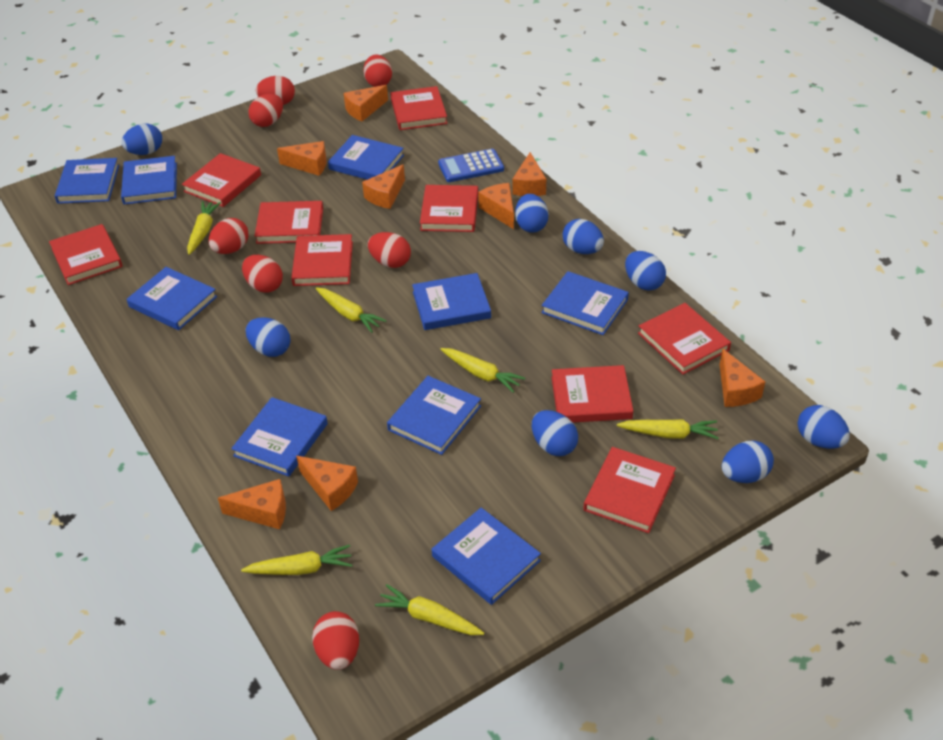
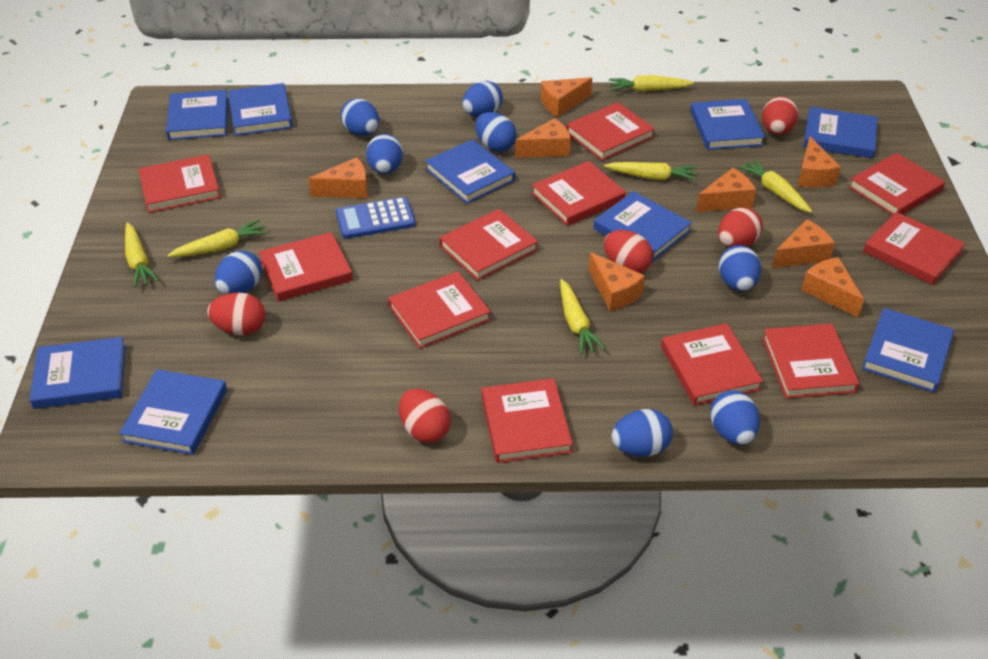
red book: 9 -> 11
red egg: 7 -> 5

